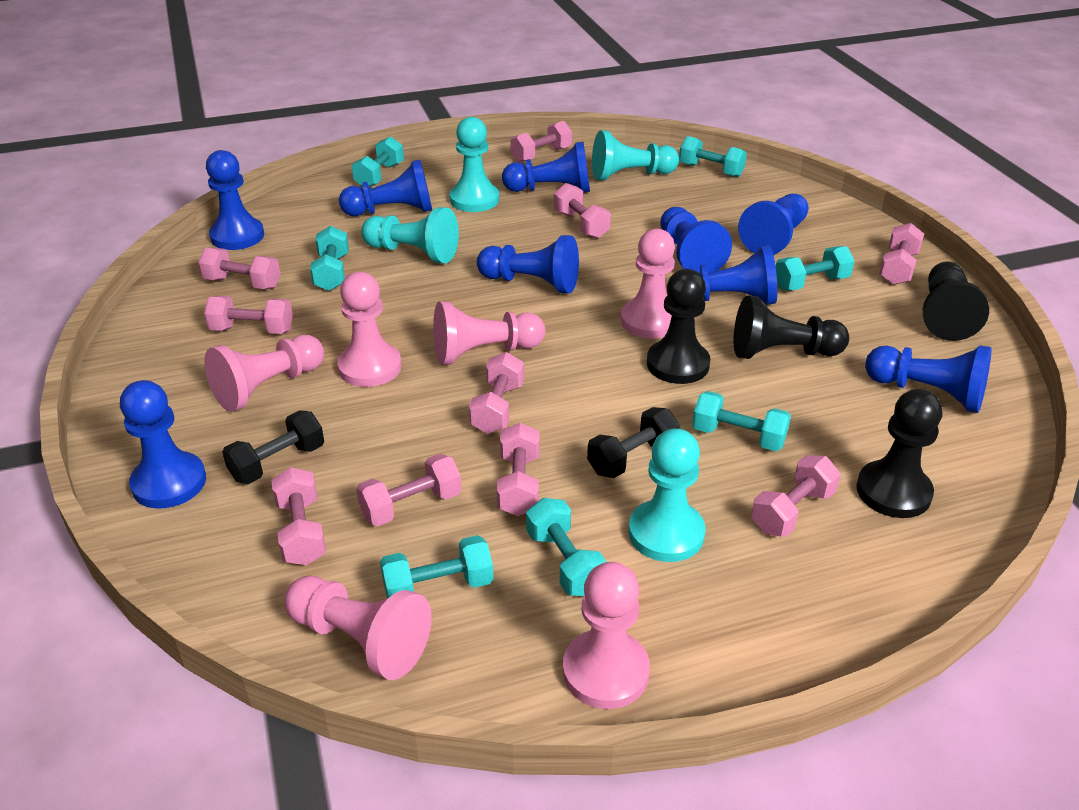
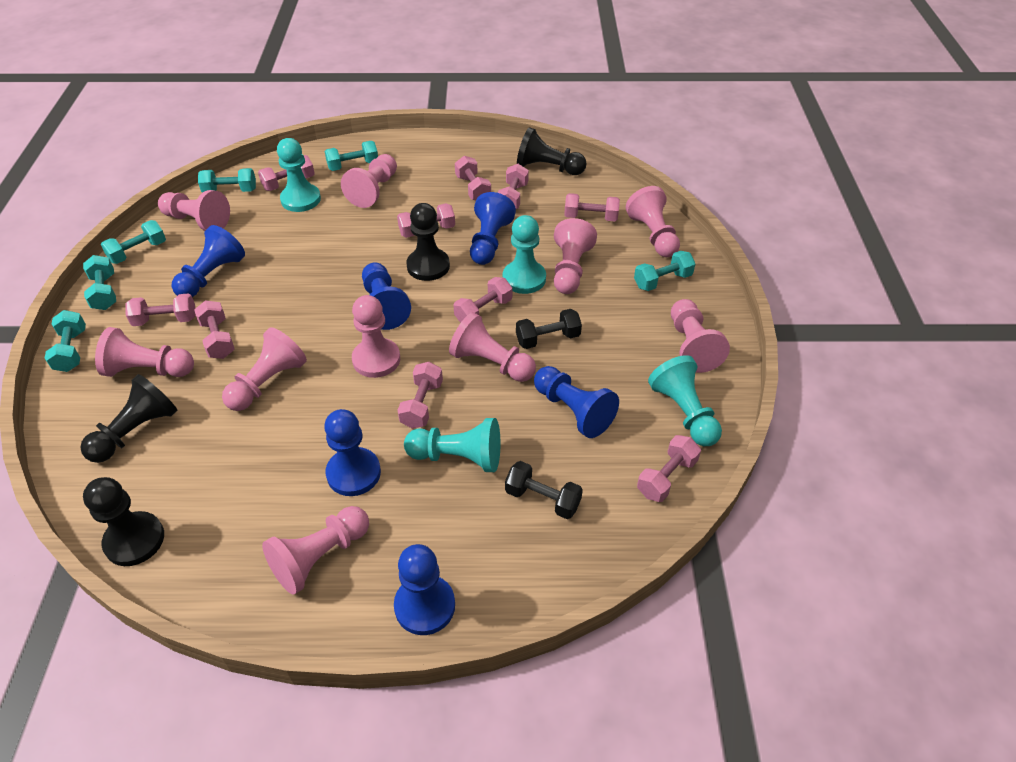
blue pawn: 9 -> 6
pink pawn: 6 -> 10
turquoise dumbbell: 7 -> 6

